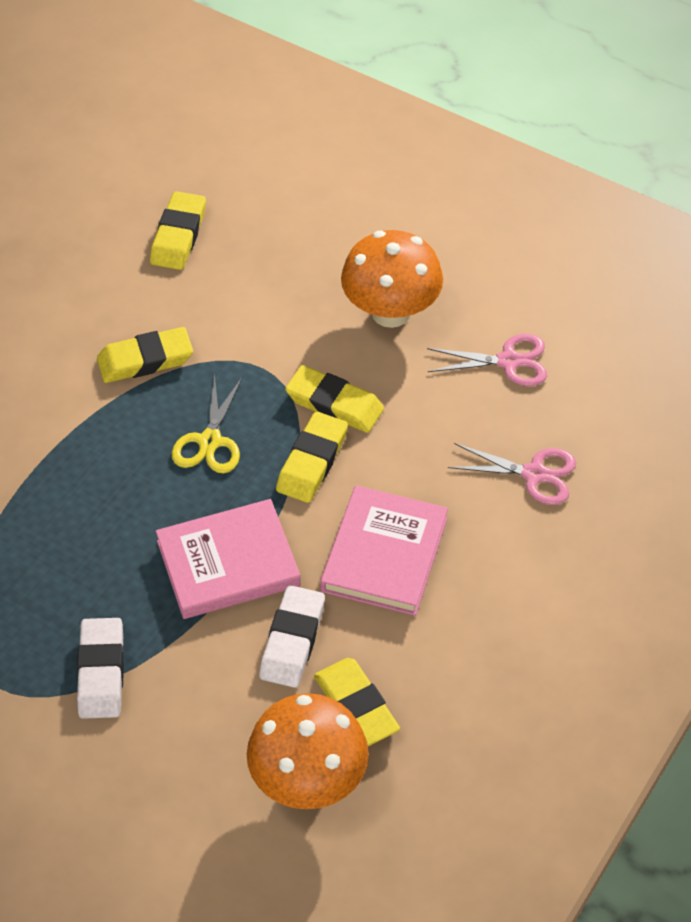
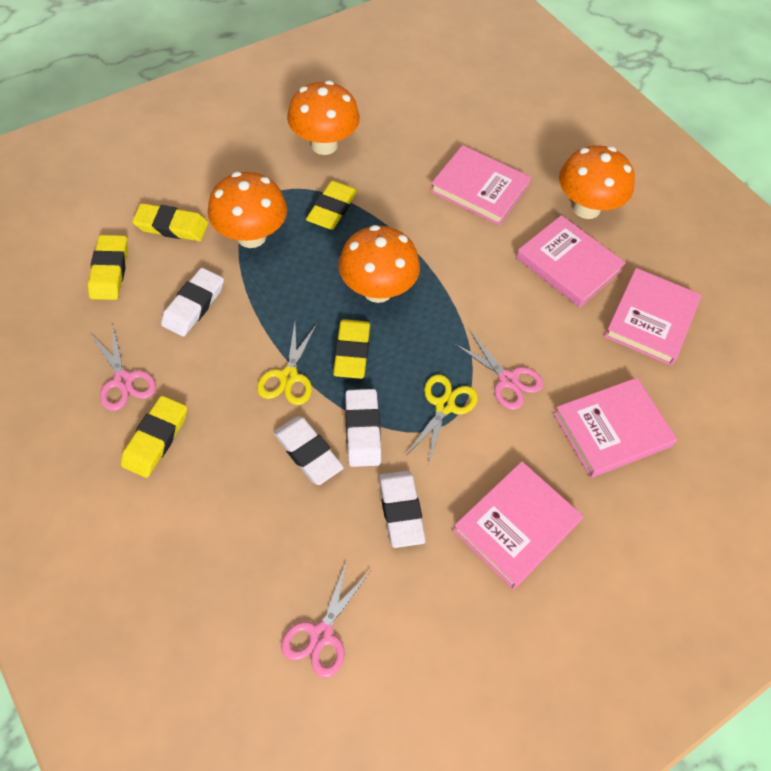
orange mushroom: 2 -> 4
pink book: 2 -> 5
pink scissors: 2 -> 3
white eraser: 2 -> 4
yellow scissors: 1 -> 2

